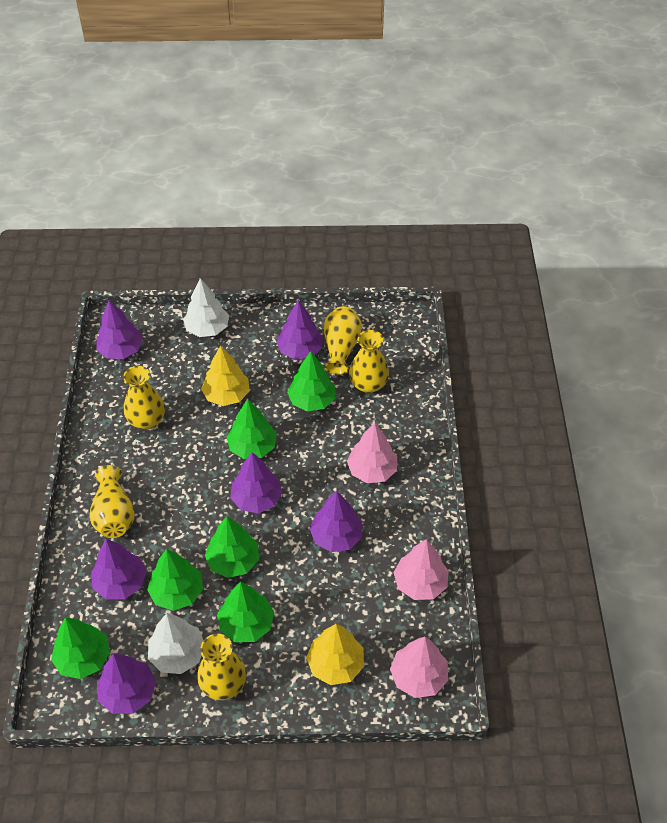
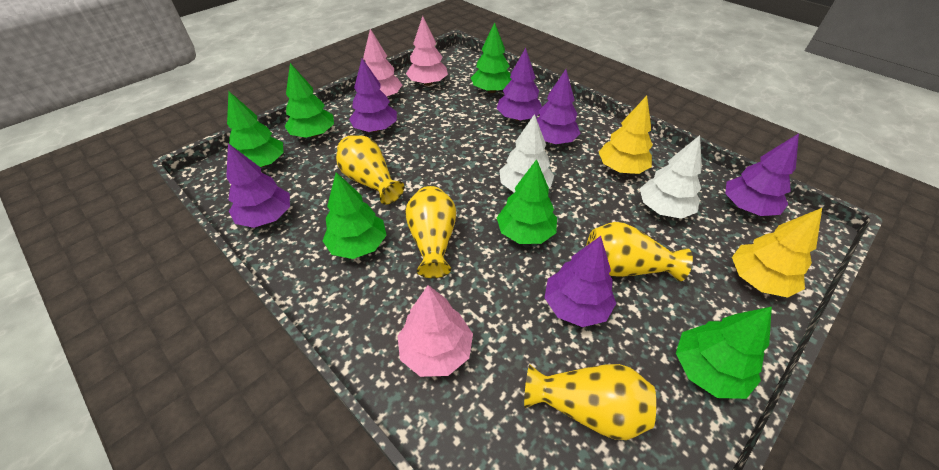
yellow vase: 5 -> 4

